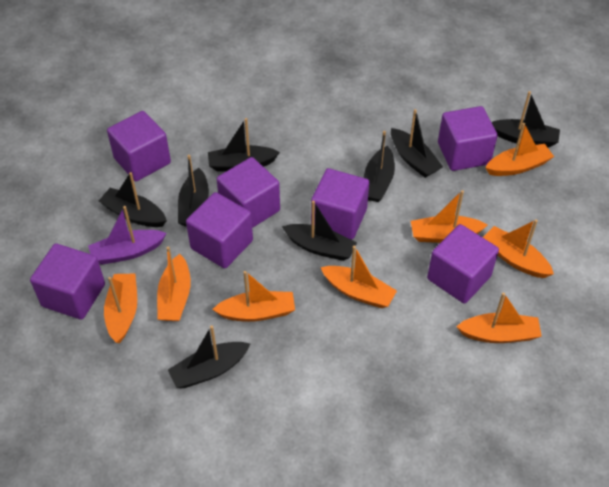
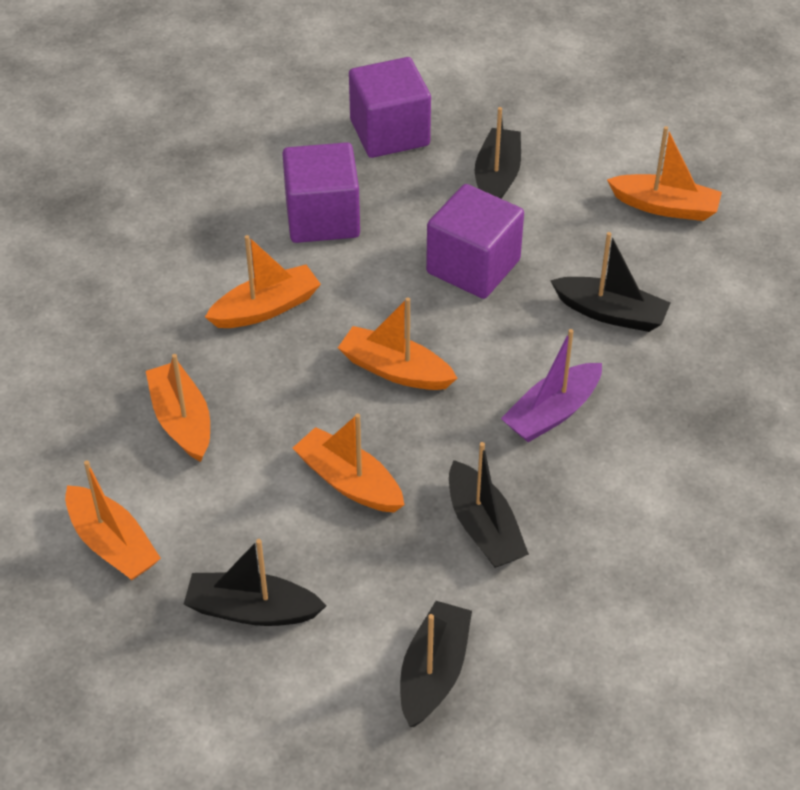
black boat: 8 -> 5
orange boat: 8 -> 6
purple cube: 7 -> 3

